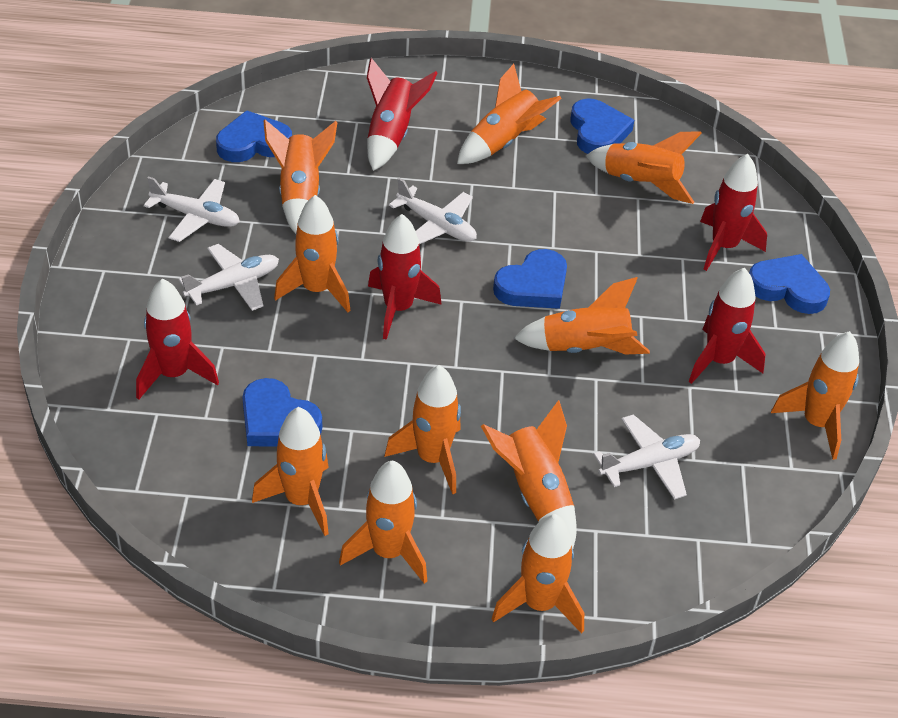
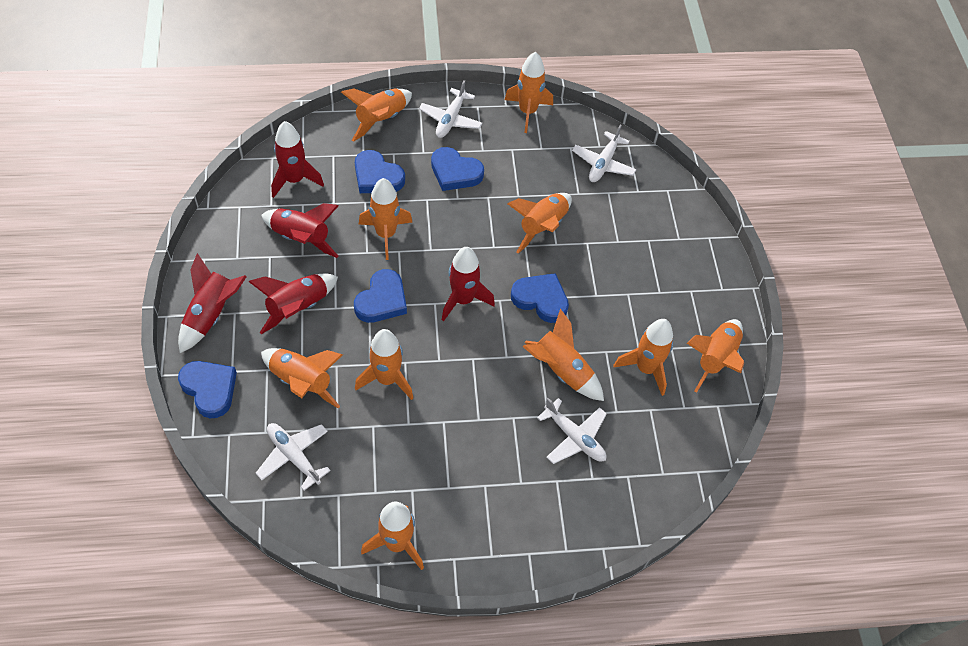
orange rocket: 11 -> 10

